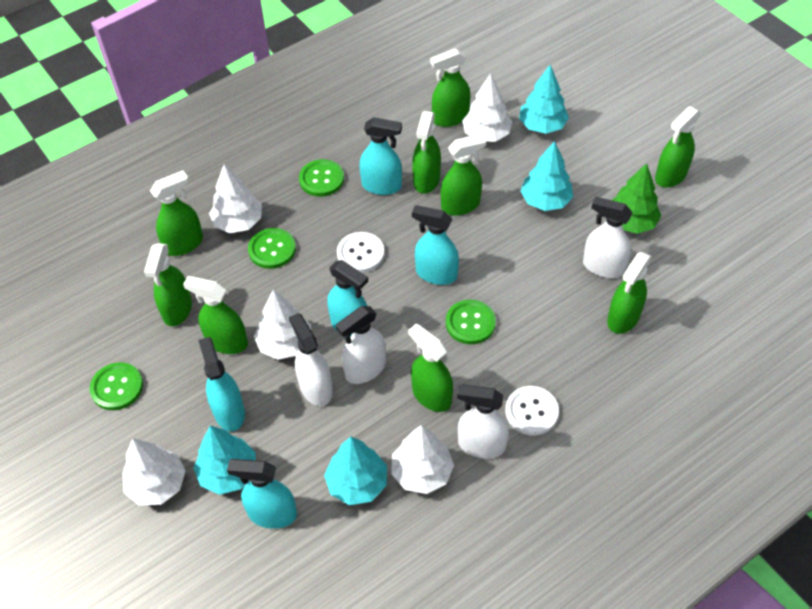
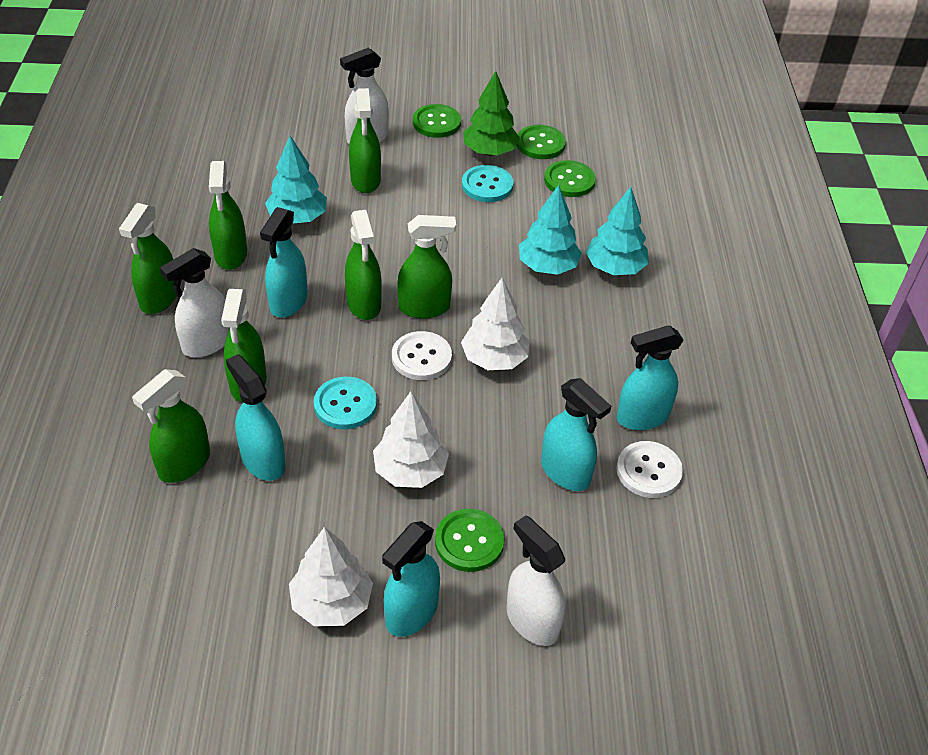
green spray bottle: 9 -> 7
turquoise button: 0 -> 2
turquoise tree: 4 -> 3
white spray bottle: 4 -> 3
white tree: 5 -> 3

